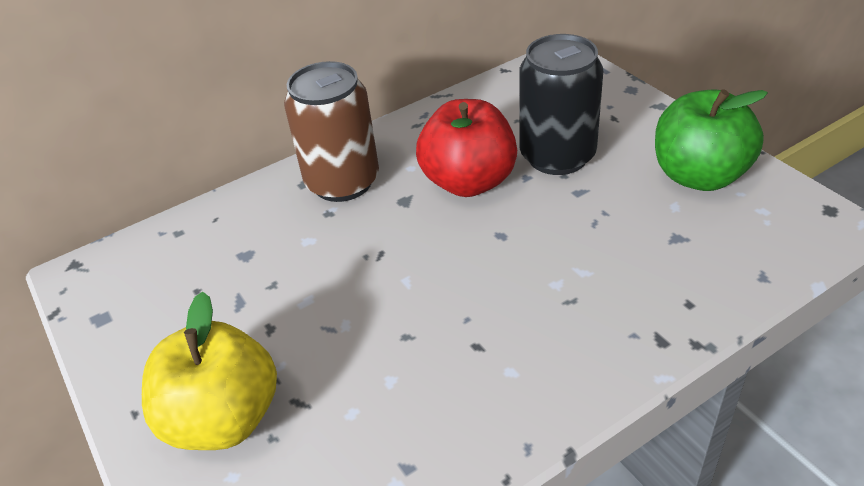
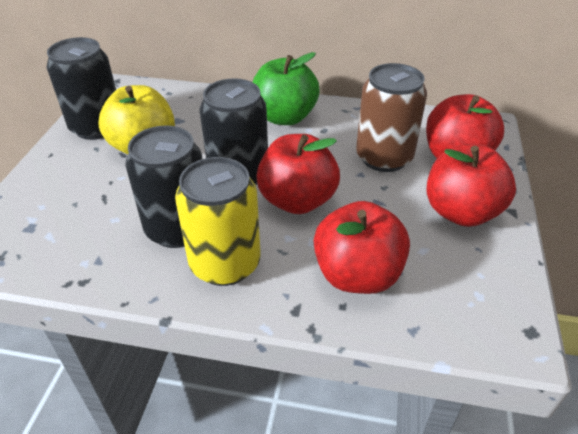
black can: 1 -> 3
red apple: 1 -> 4
yellow can: 0 -> 1

